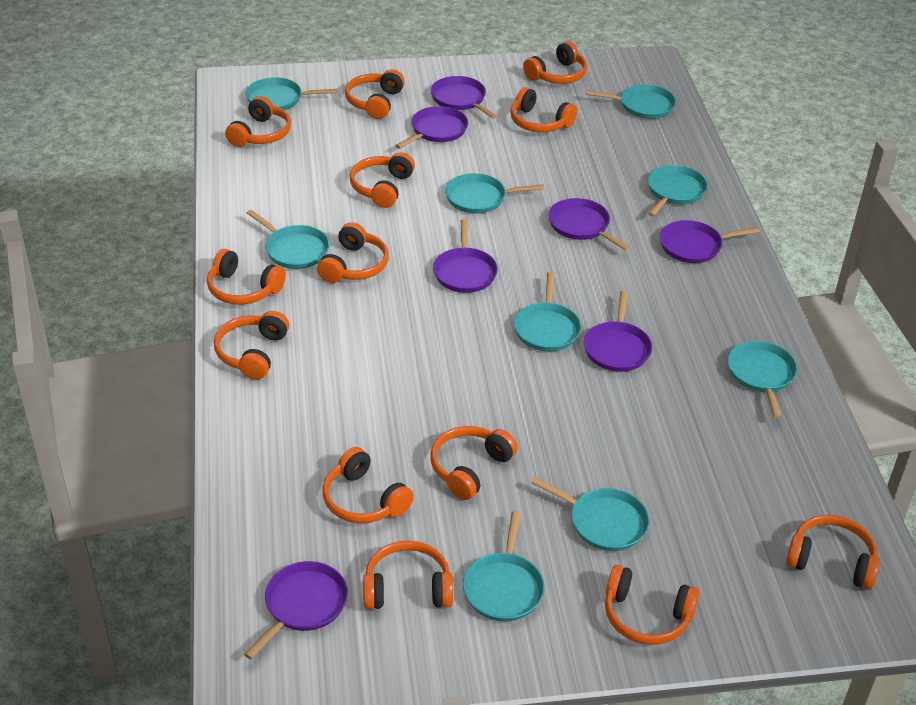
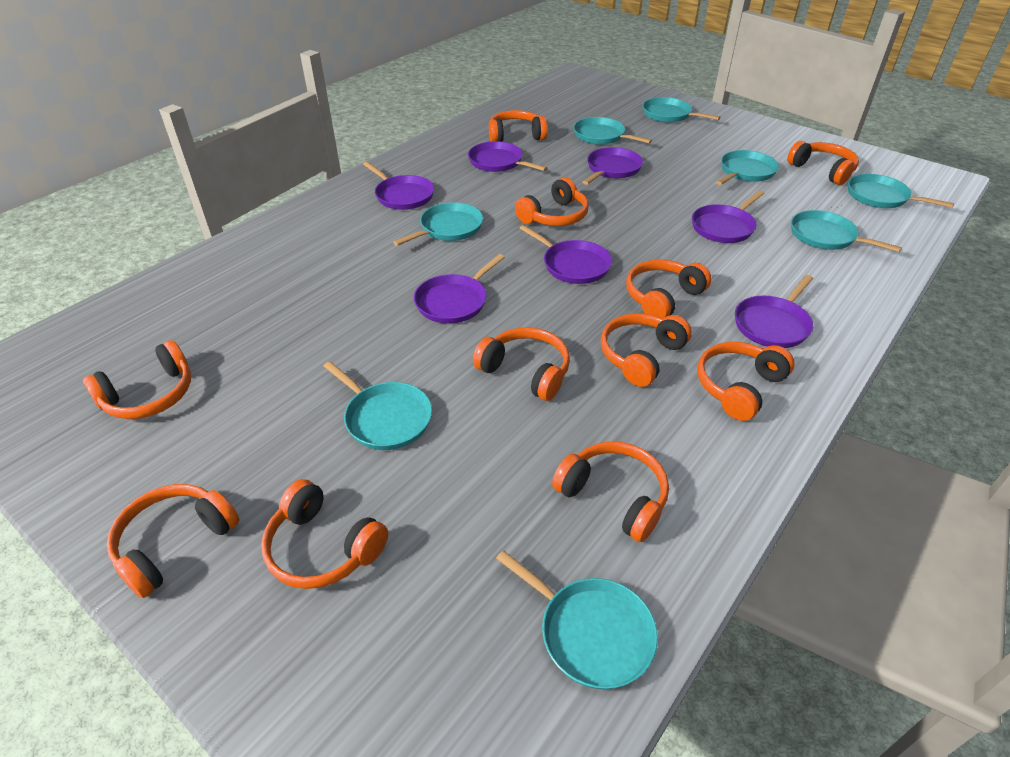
orange headphones: 13 -> 11
turquoise pan: 9 -> 8

